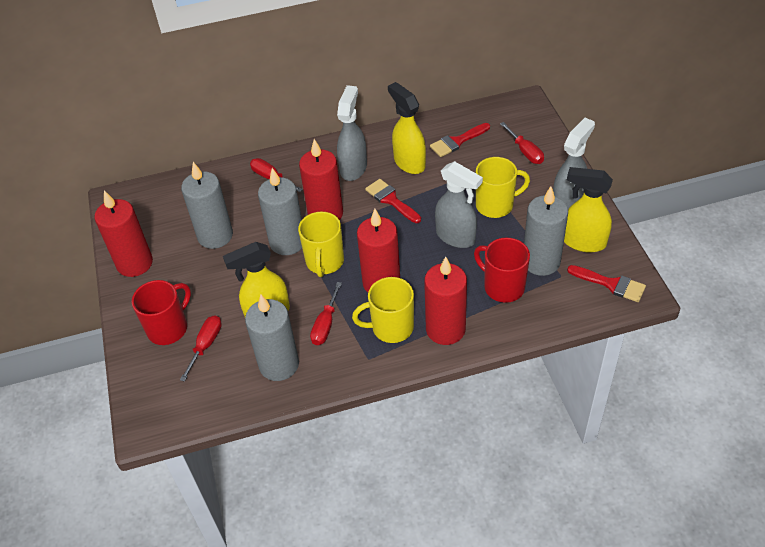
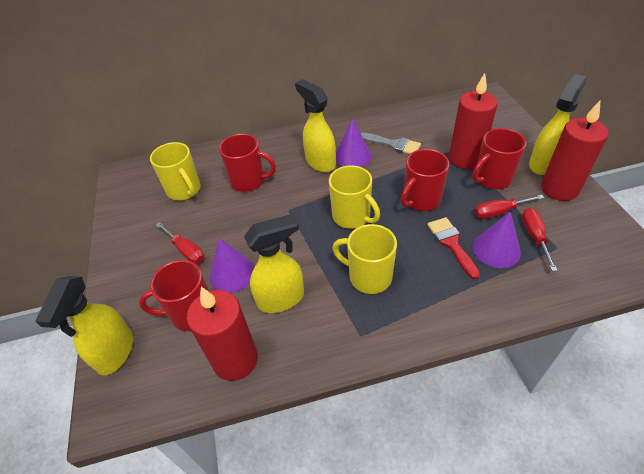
grey brush: 0 -> 1
grey candle: 4 -> 0
grey spray bottle: 3 -> 0
purple cone: 0 -> 3
red brush: 3 -> 1
red candle: 4 -> 3
red mug: 2 -> 4
red screwdriver: 4 -> 3
yellow spray bottle: 3 -> 4

